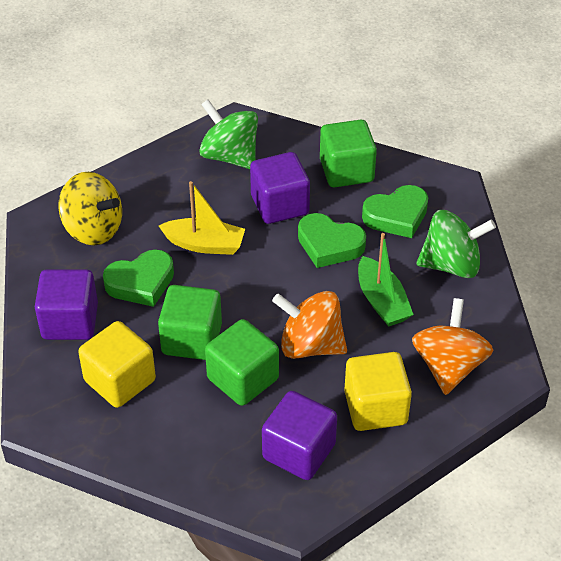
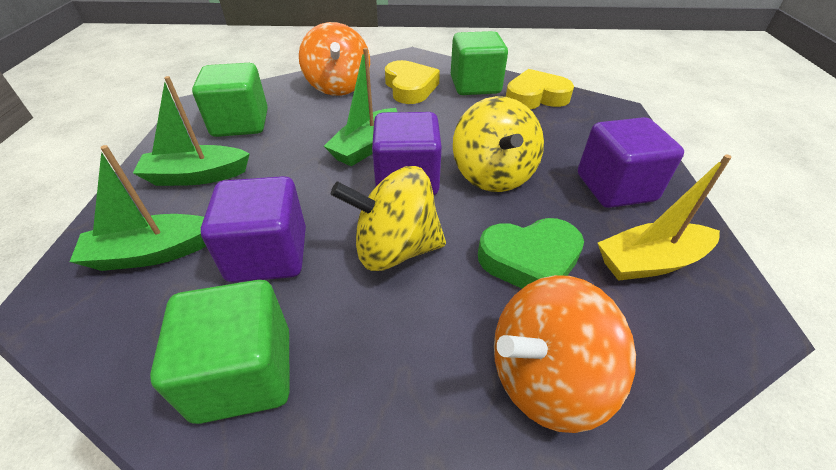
green boat: 1 -> 3
green heart: 3 -> 1
green spinning top: 2 -> 0
yellow cube: 2 -> 0
yellow heart: 0 -> 2
yellow spinning top: 1 -> 2

